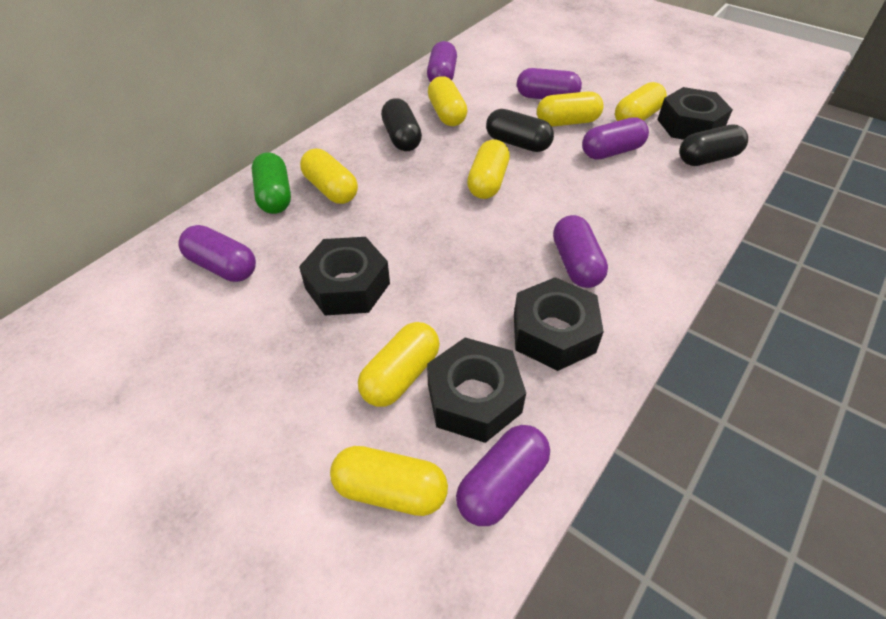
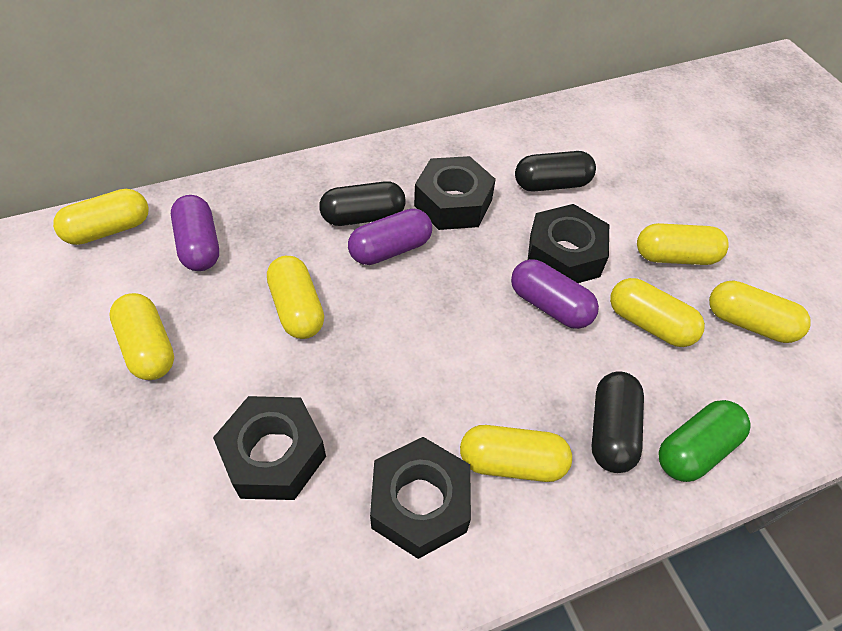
purple capsule: 6 -> 3

